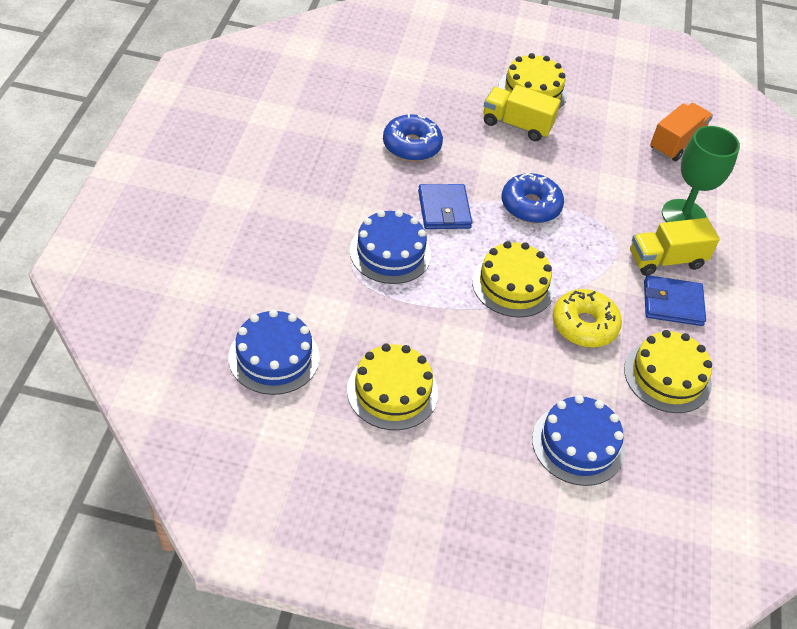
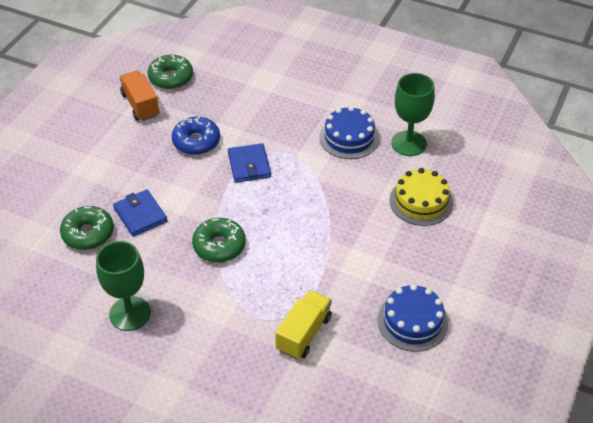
blue cake: 3 -> 2
blue donut: 2 -> 1
green donut: 0 -> 3
green goblet: 1 -> 2
yellow cake: 4 -> 1
yellow donut: 1 -> 0
yellow truck: 2 -> 1

